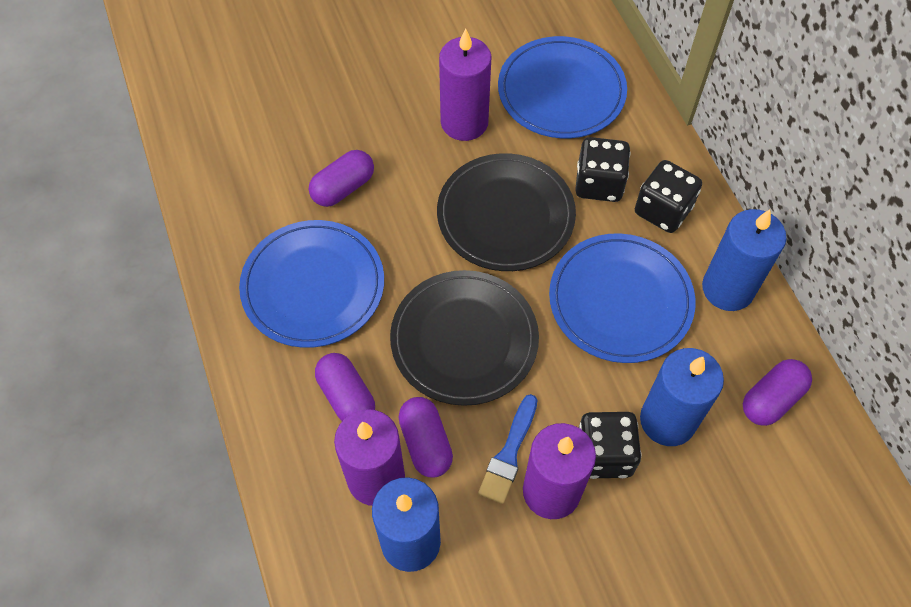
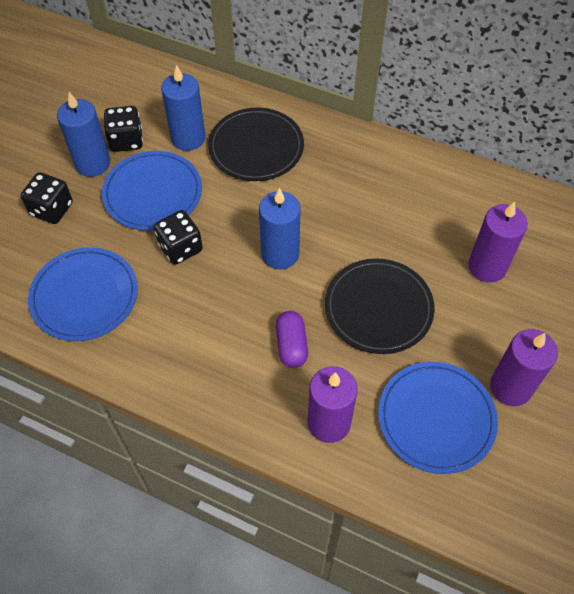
blue brush: 1 -> 0
purple capsule: 4 -> 1

